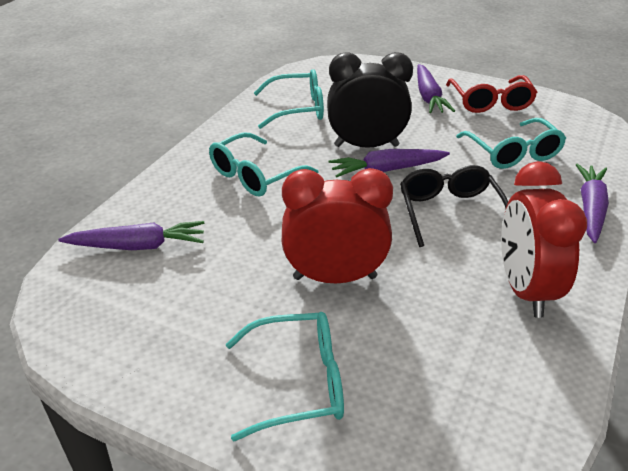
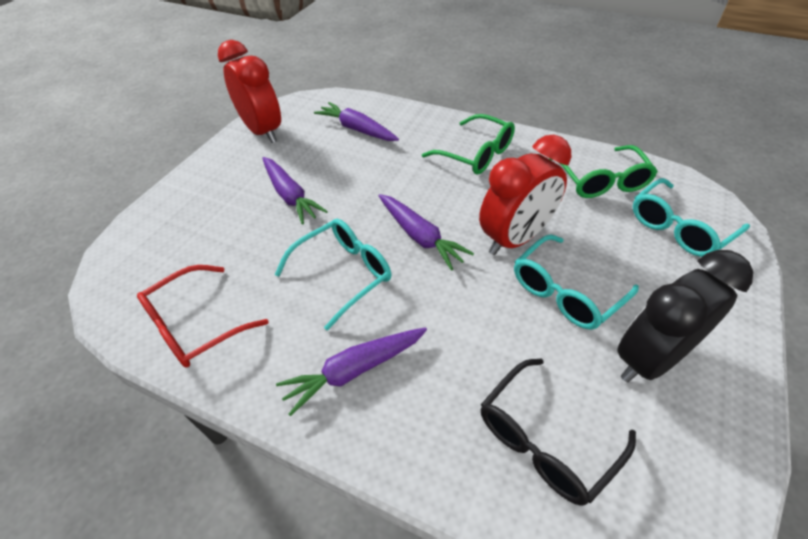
green glasses: 0 -> 2
turquoise glasses: 4 -> 3

